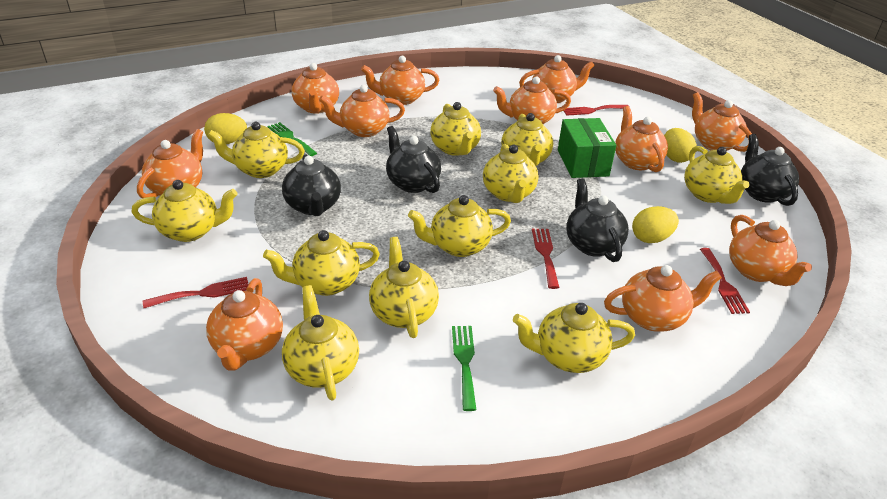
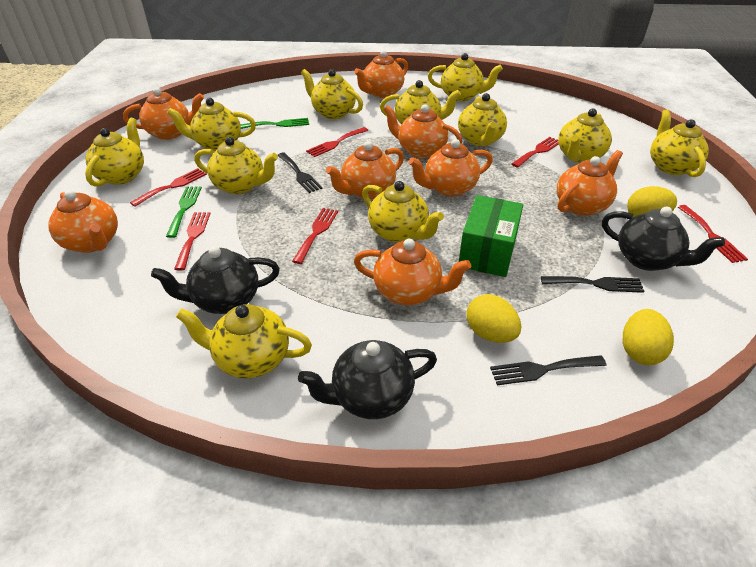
black fork: 0 -> 3
black teapot: 4 -> 3
orange teapot: 11 -> 8
red fork: 4 -> 6

